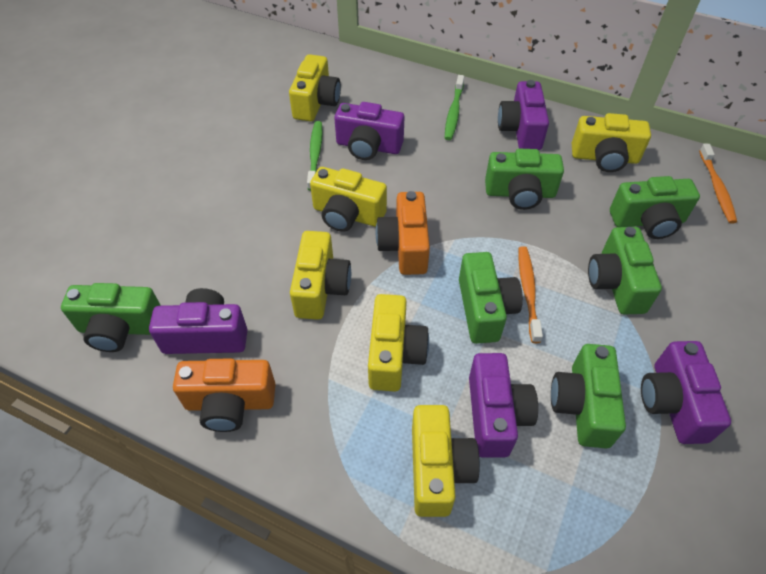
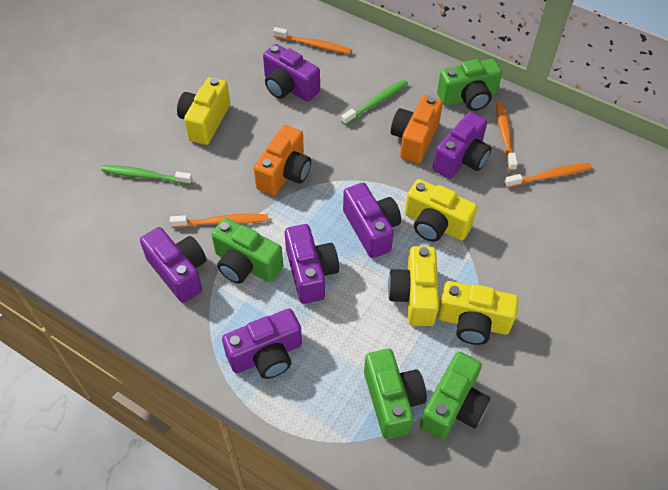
green camera: 6 -> 4
orange toothbrush: 2 -> 4
purple camera: 5 -> 6
yellow camera: 6 -> 4

